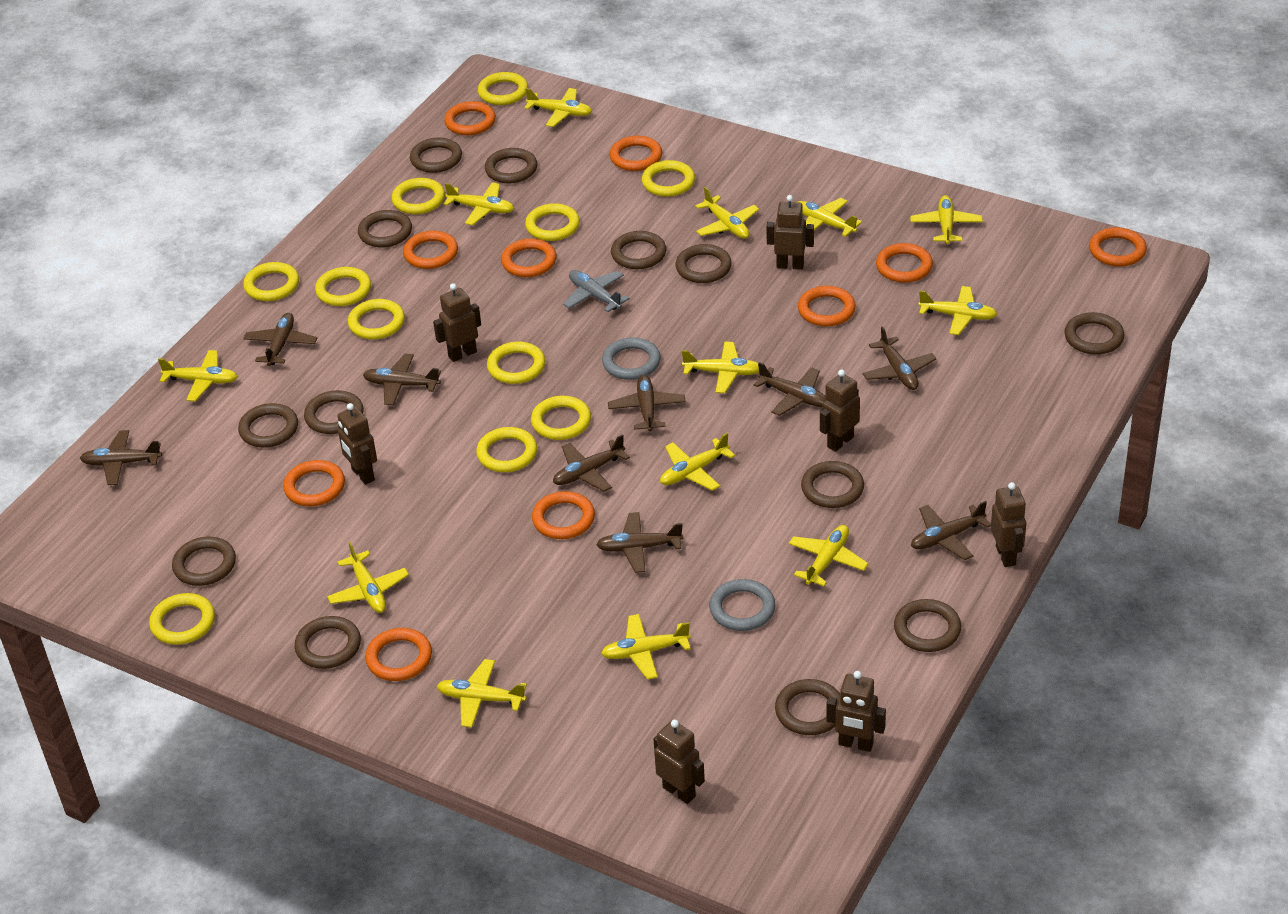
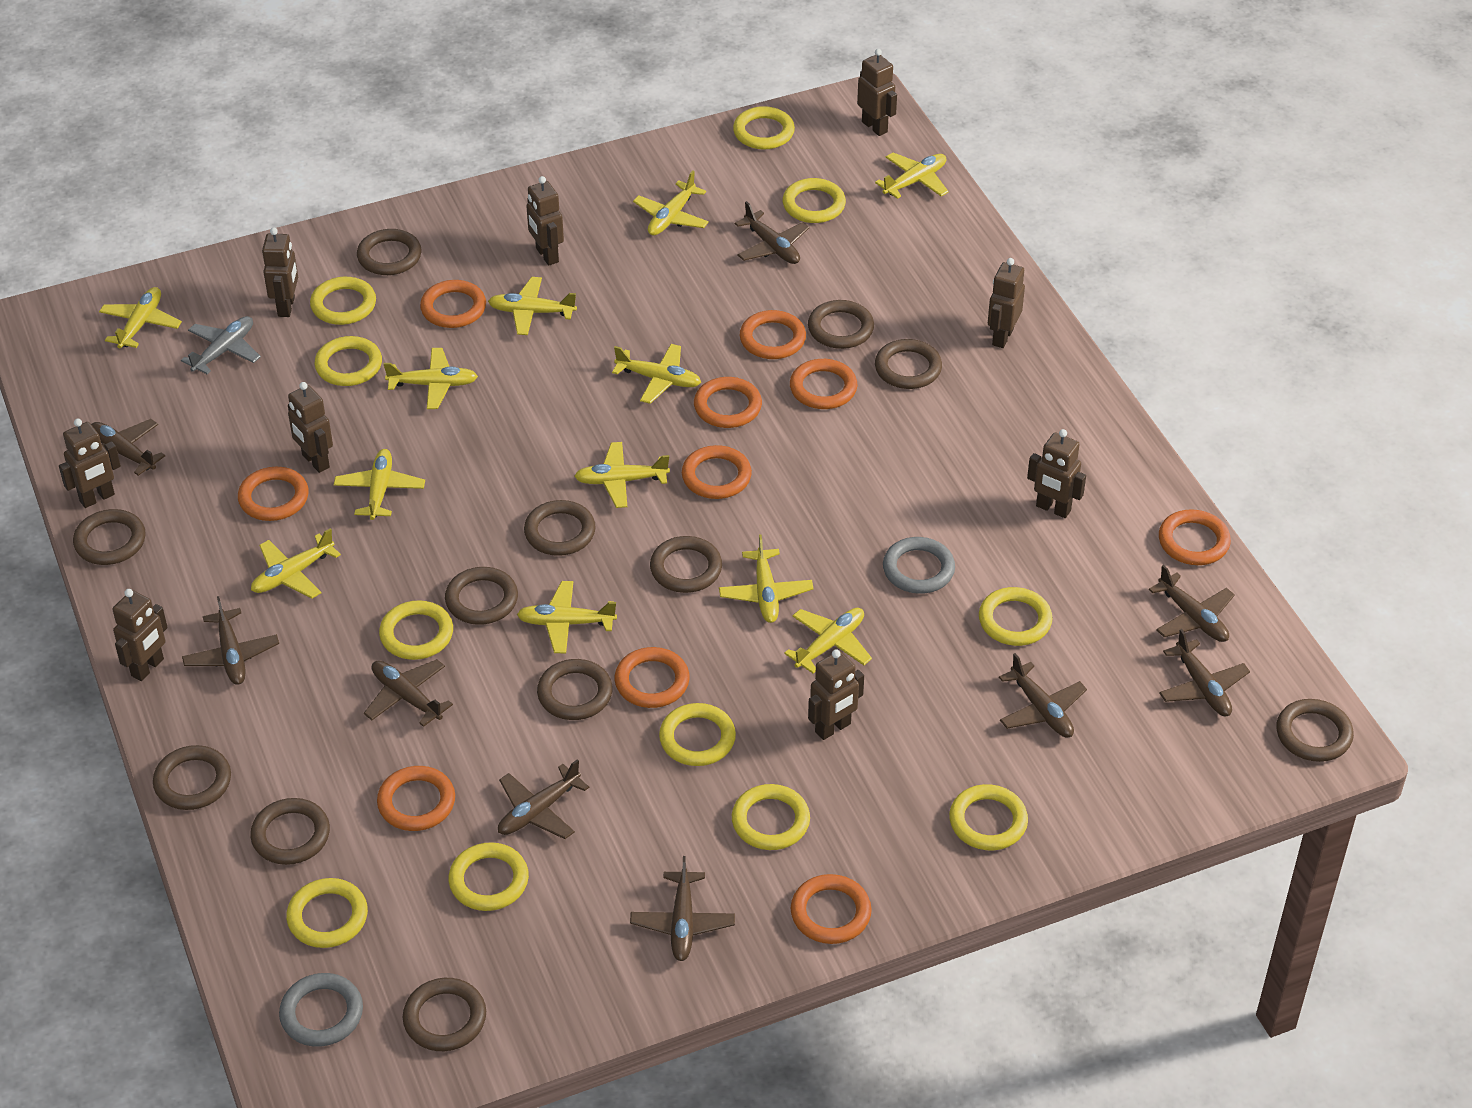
brown ring: 13 -> 12
brown robot: 7 -> 9
yellow plane: 13 -> 12

